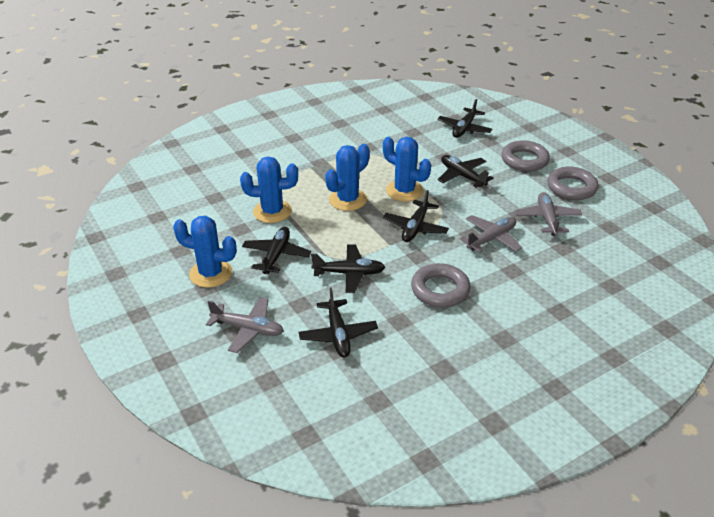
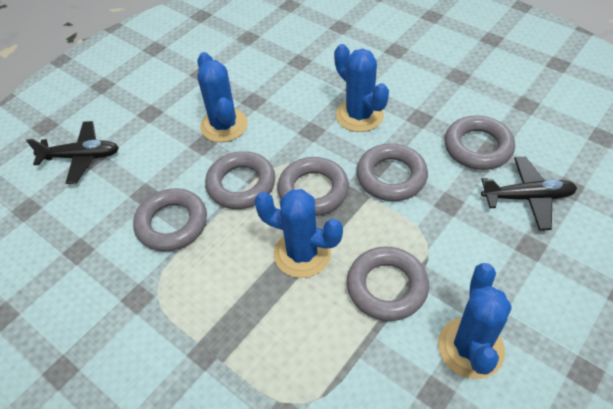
black plane: 6 -> 2
grey plane: 3 -> 0
grey ring: 3 -> 6

